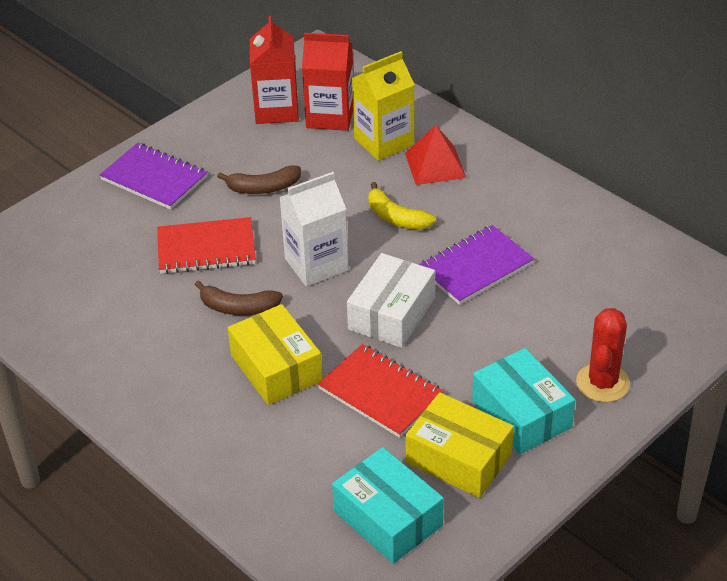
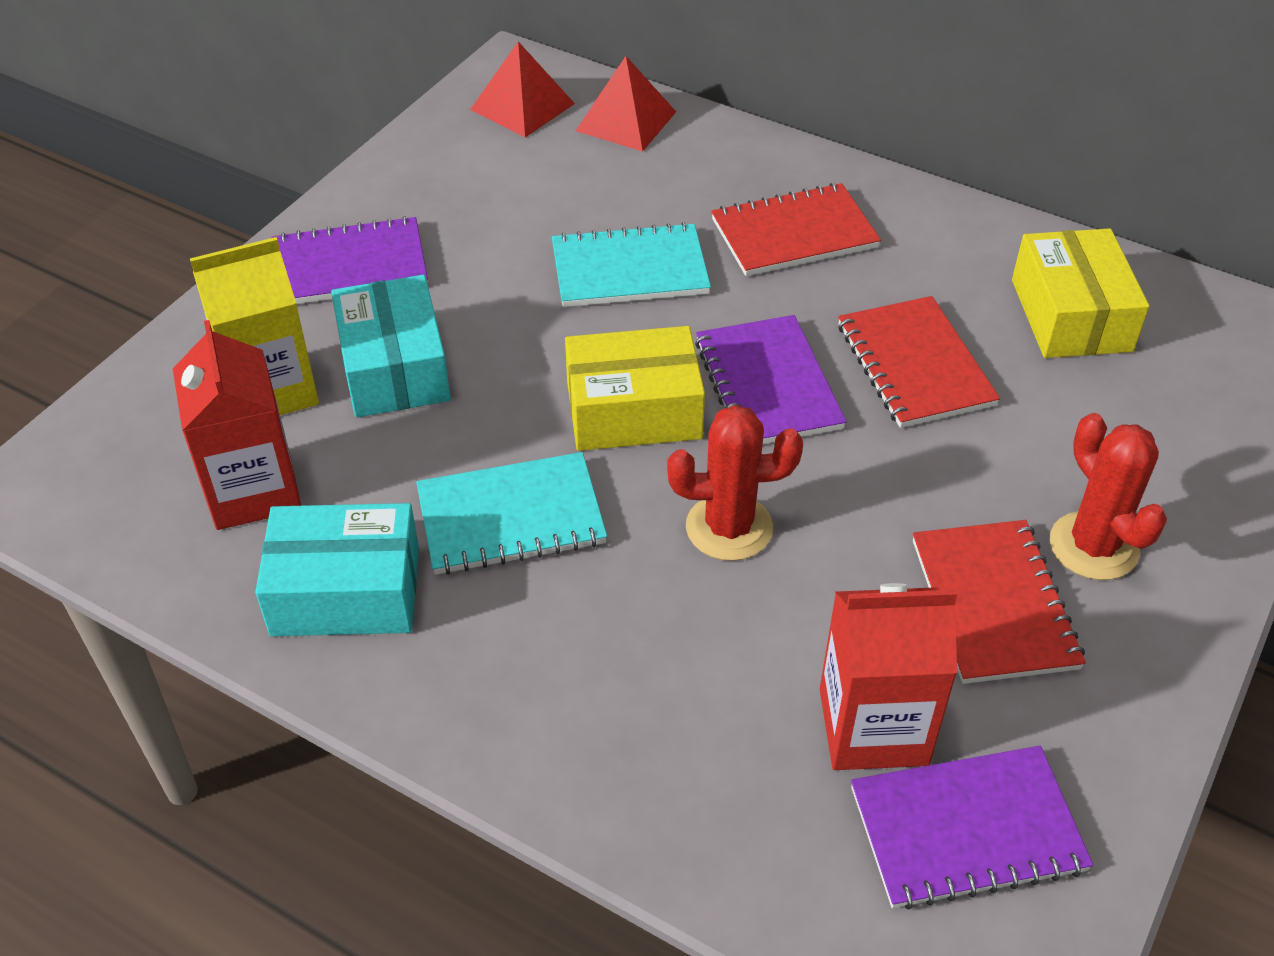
brown banana: 2 -> 0
purple notebook: 2 -> 3
red cactus: 1 -> 2
red notebook: 2 -> 3
red pyramid: 1 -> 2
turquoise notebook: 0 -> 2
white box: 1 -> 0
white carton: 1 -> 0
yellow banana: 1 -> 0

